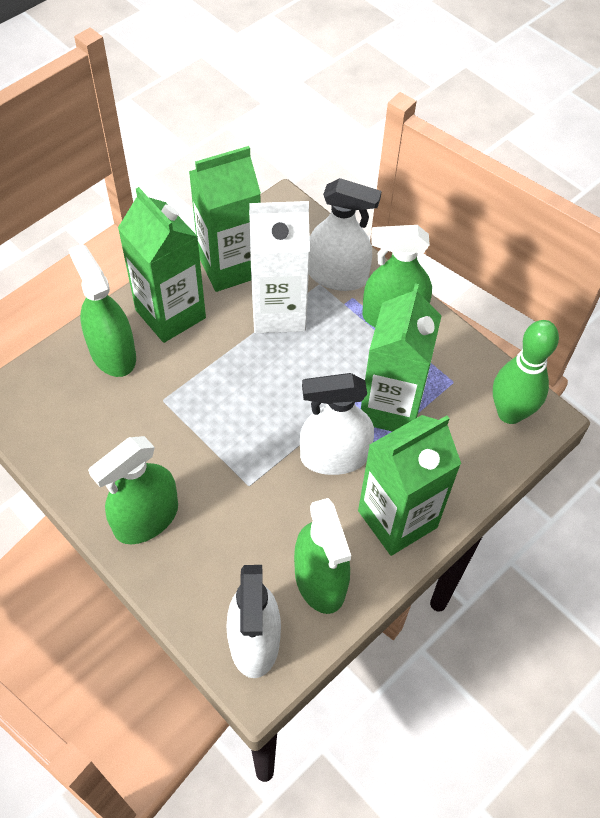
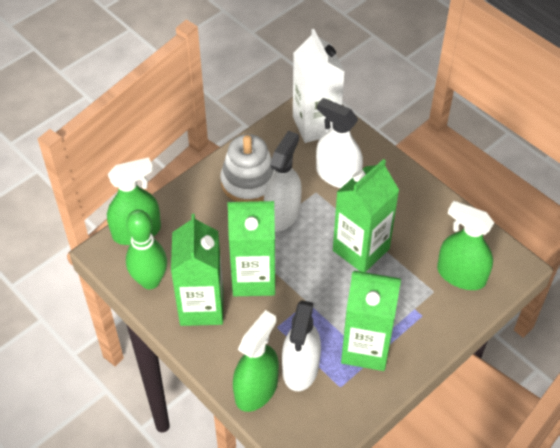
green spray bottle: 4 -> 3
white stacking toy: 0 -> 1

